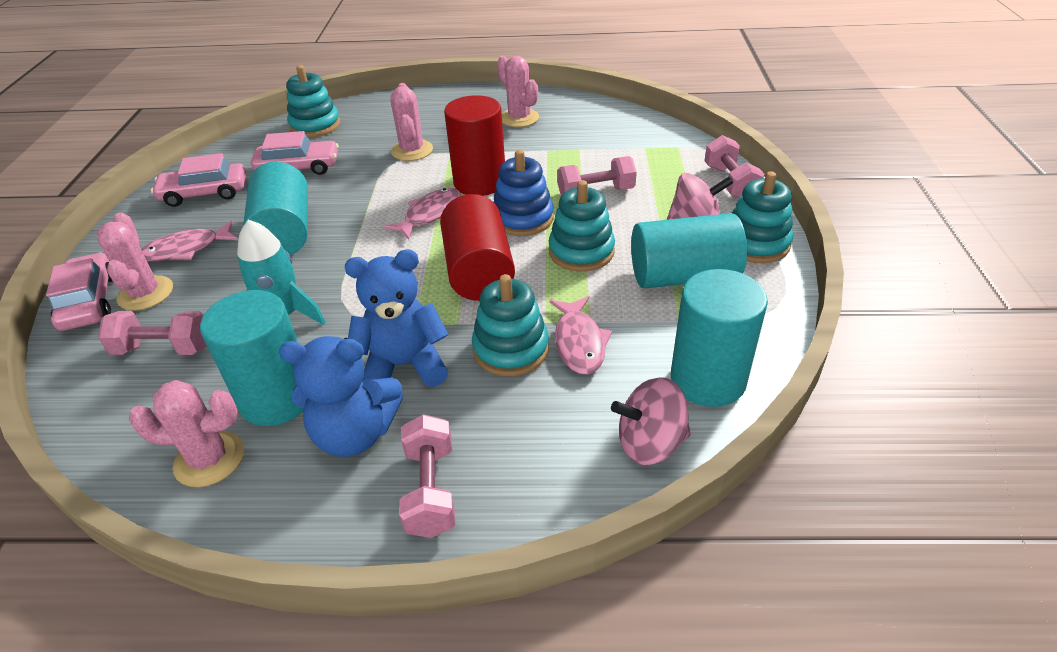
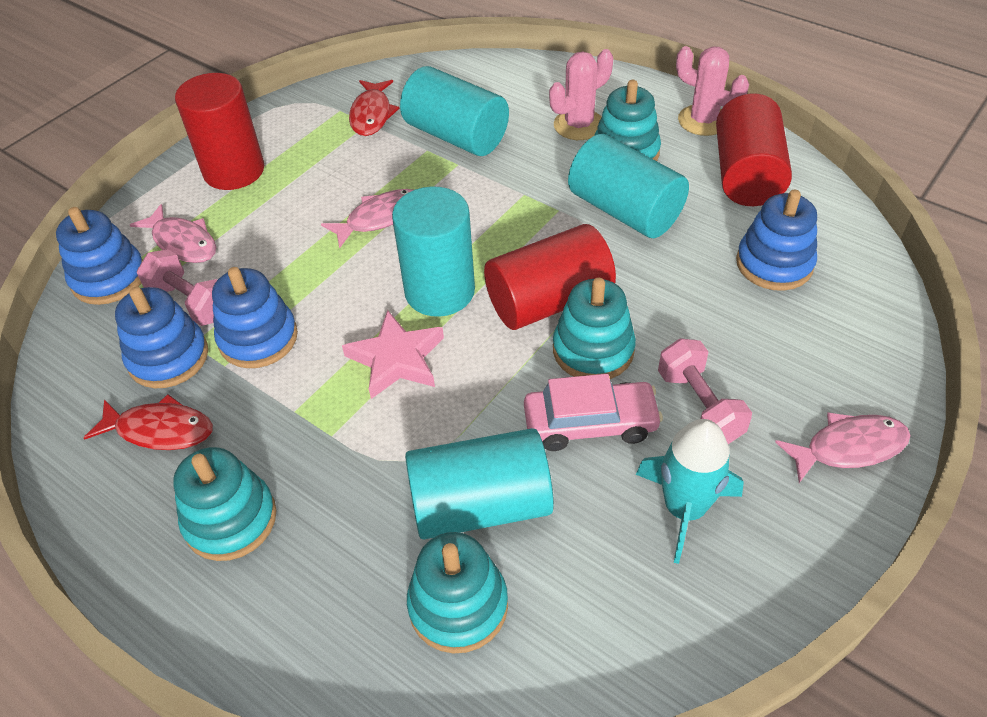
blue stacking toy: 1 -> 4
blue teddy bear: 2 -> 0
pink cactus: 4 -> 2
pink car: 3 -> 1
pink dumbbell: 4 -> 2
pink spinning top: 2 -> 0
pink star: 0 -> 1
red cylinder: 2 -> 3
red fish: 0 -> 2

